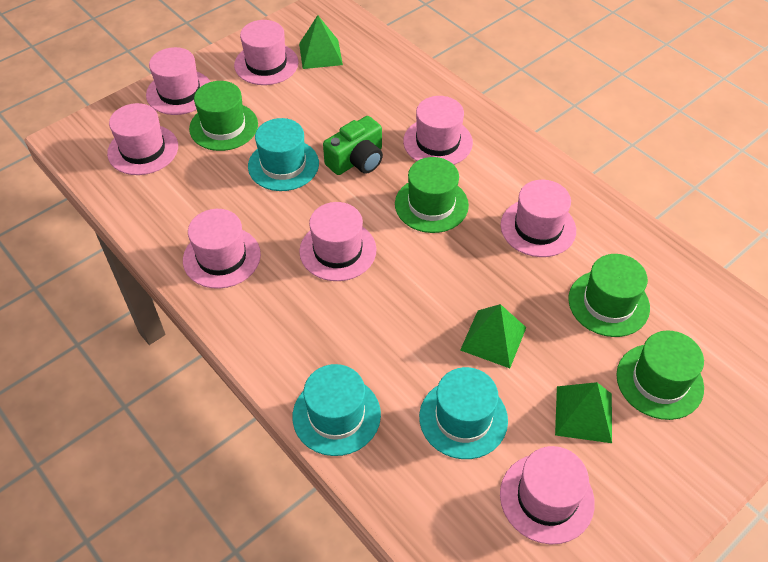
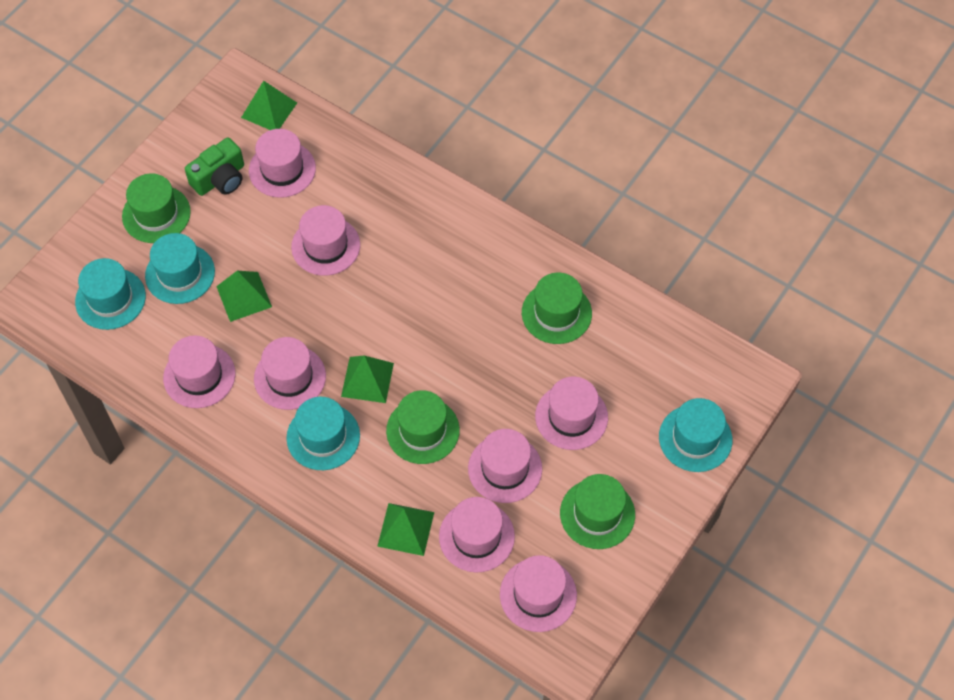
green pyramid: 3 -> 4
turquoise hat: 3 -> 4

